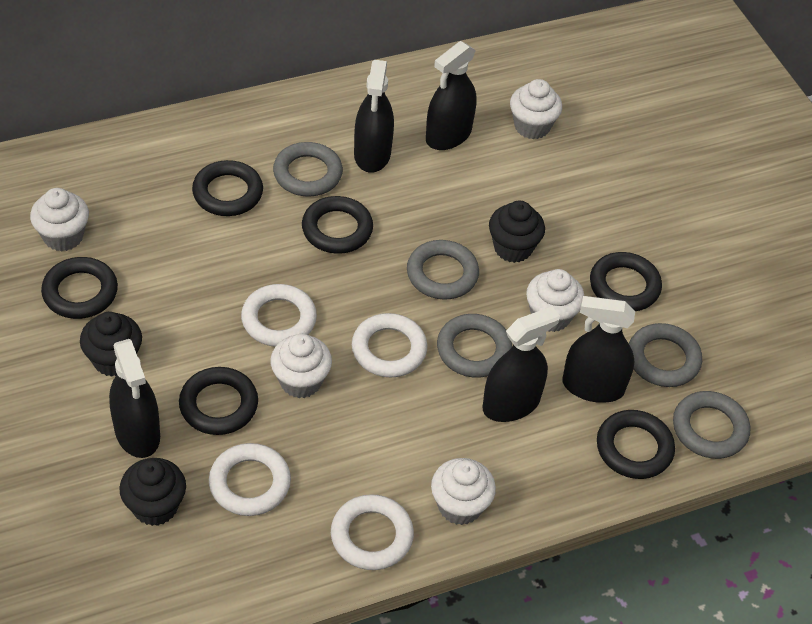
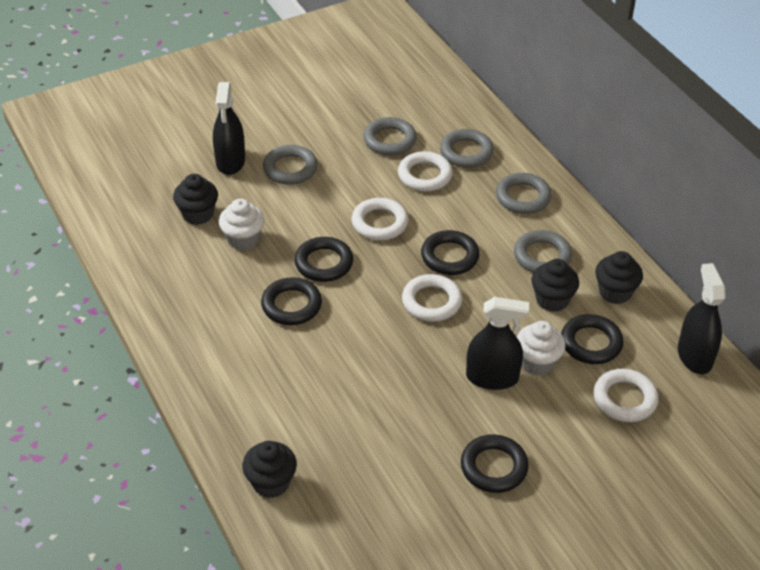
black cupcake: 3 -> 4
black ring: 6 -> 5
black spray bottle: 5 -> 3
white cupcake: 5 -> 2

